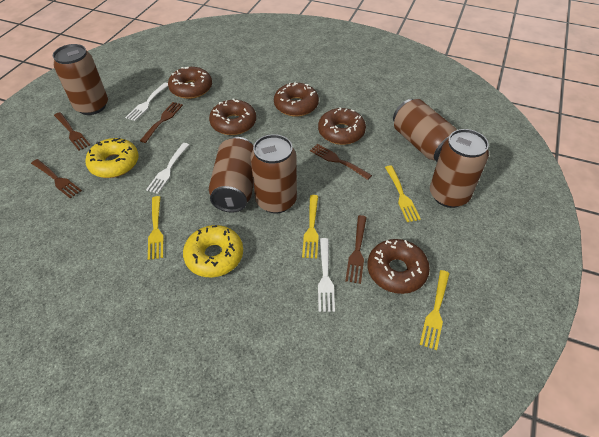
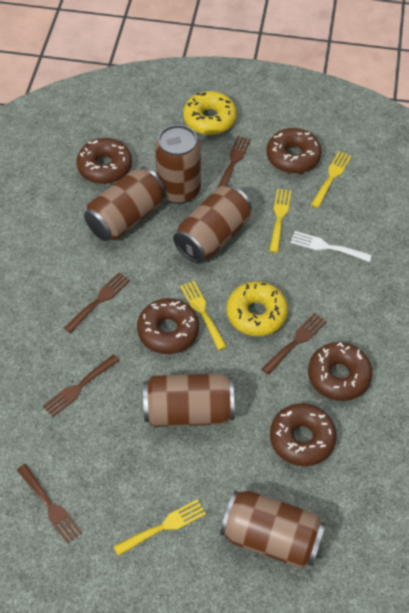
white fork: 3 -> 1

